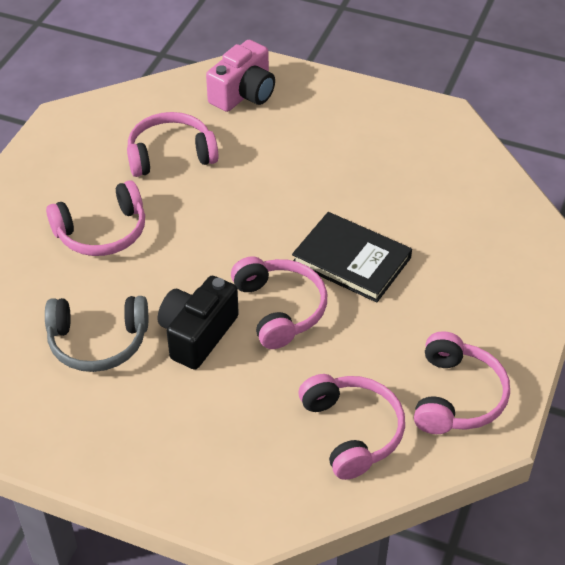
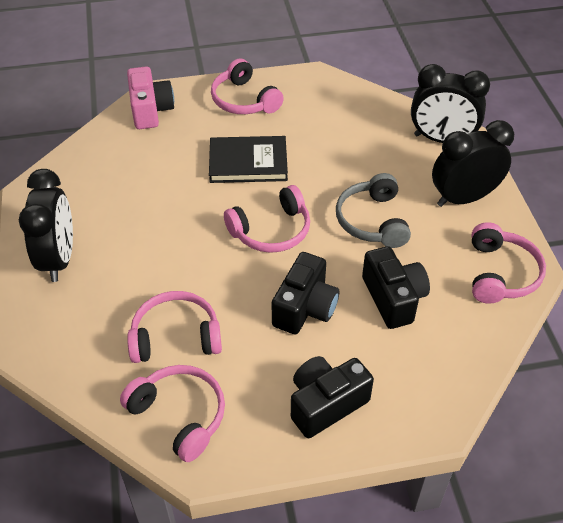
black camera: 1 -> 3
black clock: 0 -> 3

